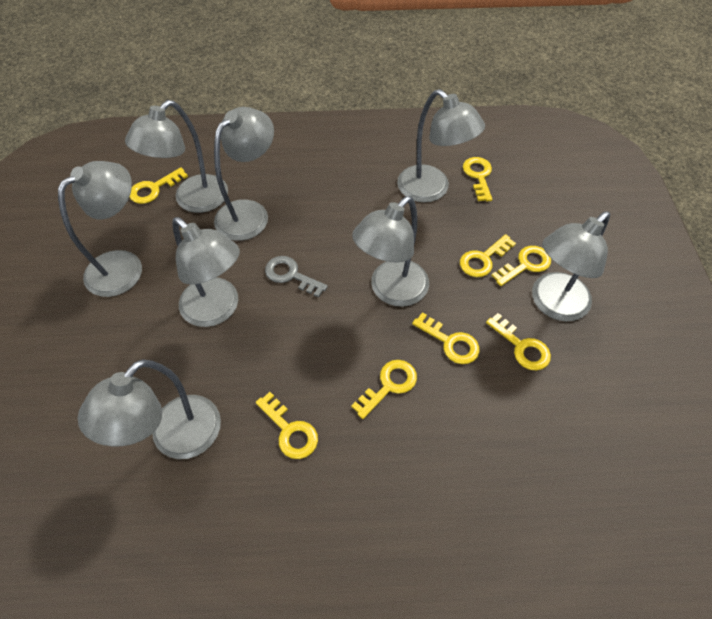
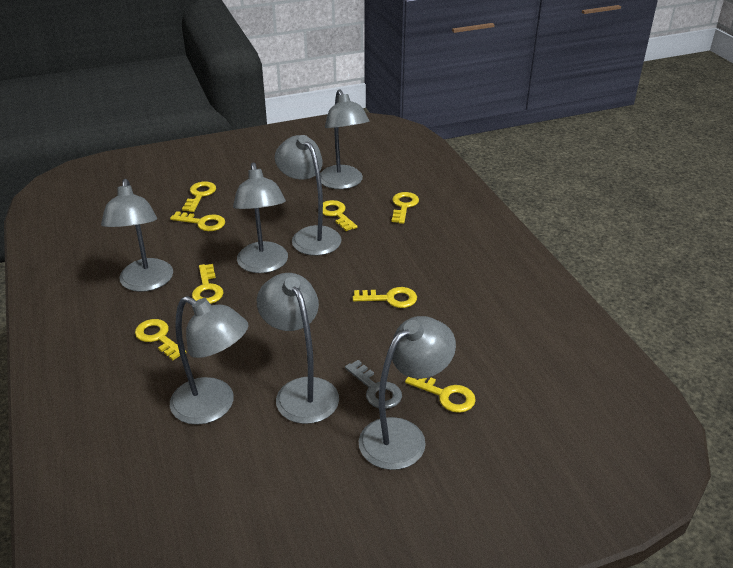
grey lamp: 8 -> 7

